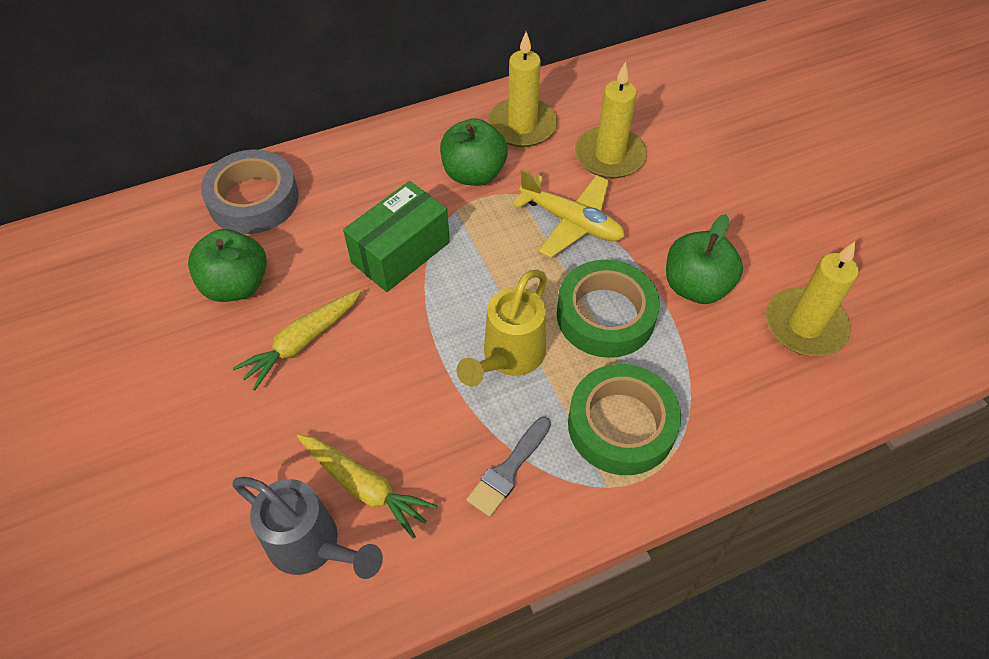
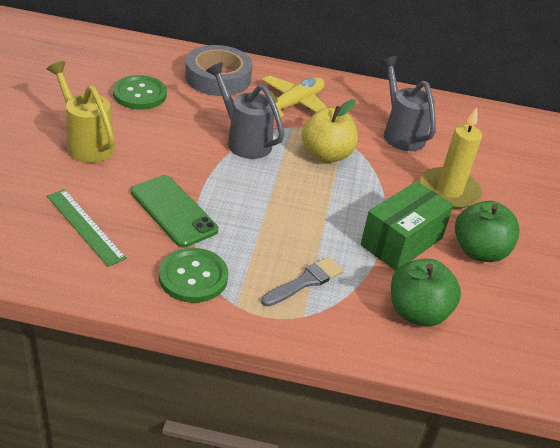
green apple: 3 -> 2
green button: 0 -> 2
green phone: 0 -> 1
green ruler: 0 -> 1
green tape: 2 -> 0
grey watering can: 1 -> 2
yellow apple: 0 -> 1
yellow candle: 3 -> 1
yellow carrot: 2 -> 0

